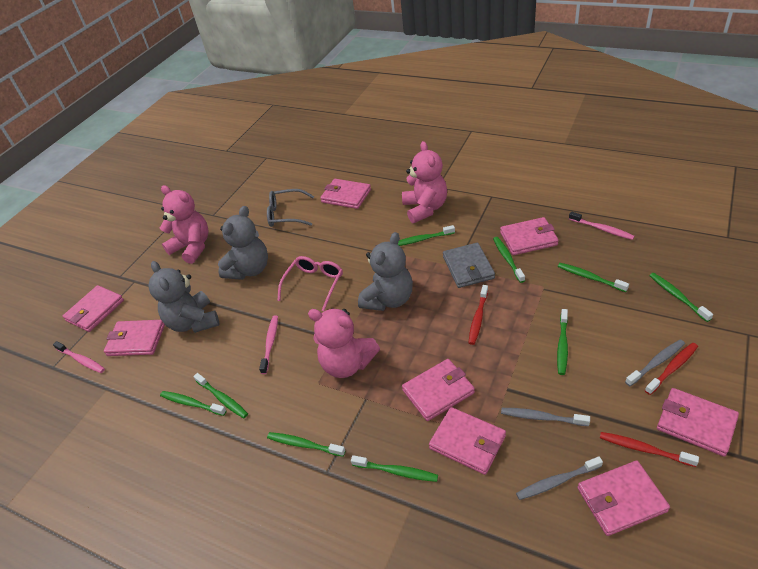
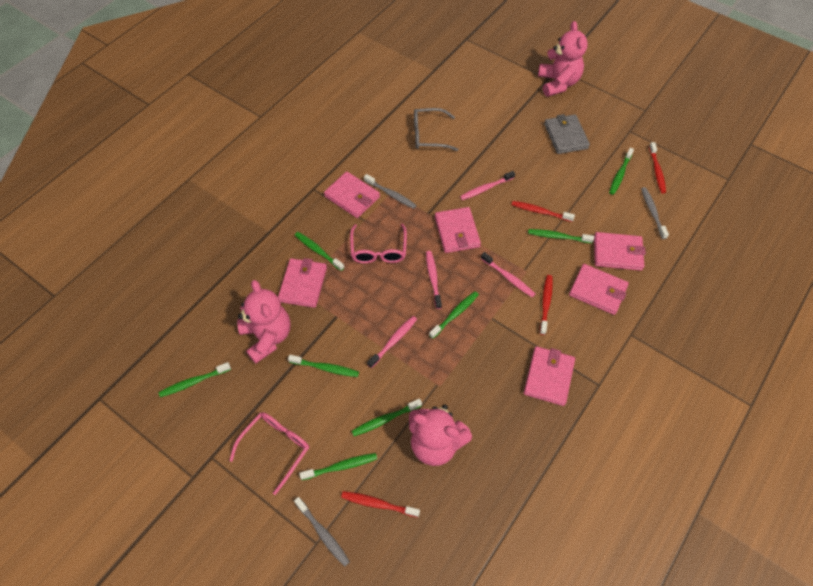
green toothbrush: 9 -> 8
grey teddy bear: 3 -> 0
pink glasses: 1 -> 2
pink toothbrush: 3 -> 4
pink wallet: 8 -> 6
red toothbrush: 3 -> 4

